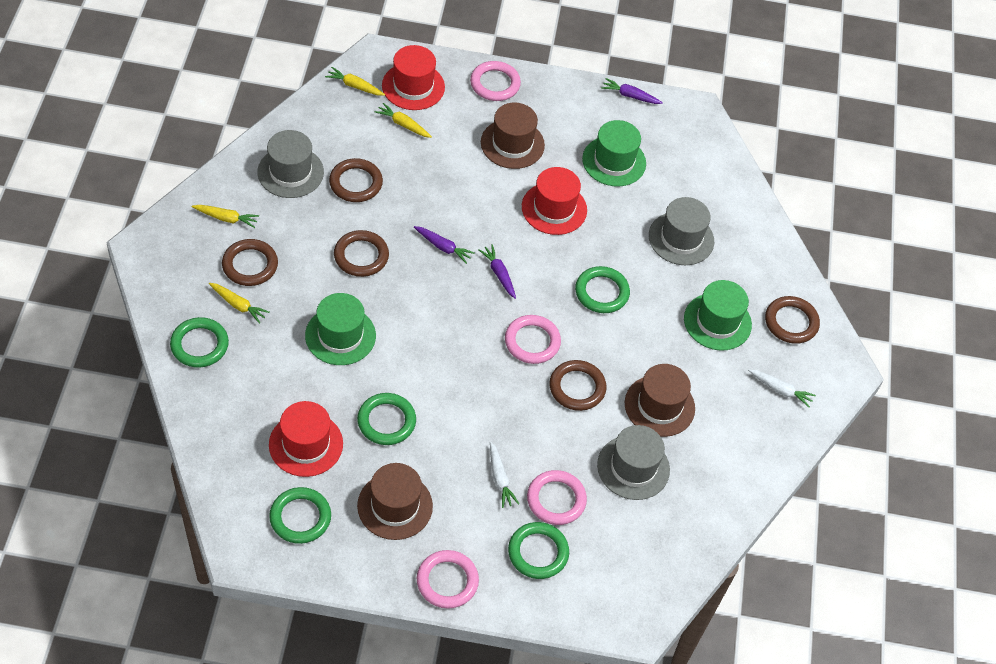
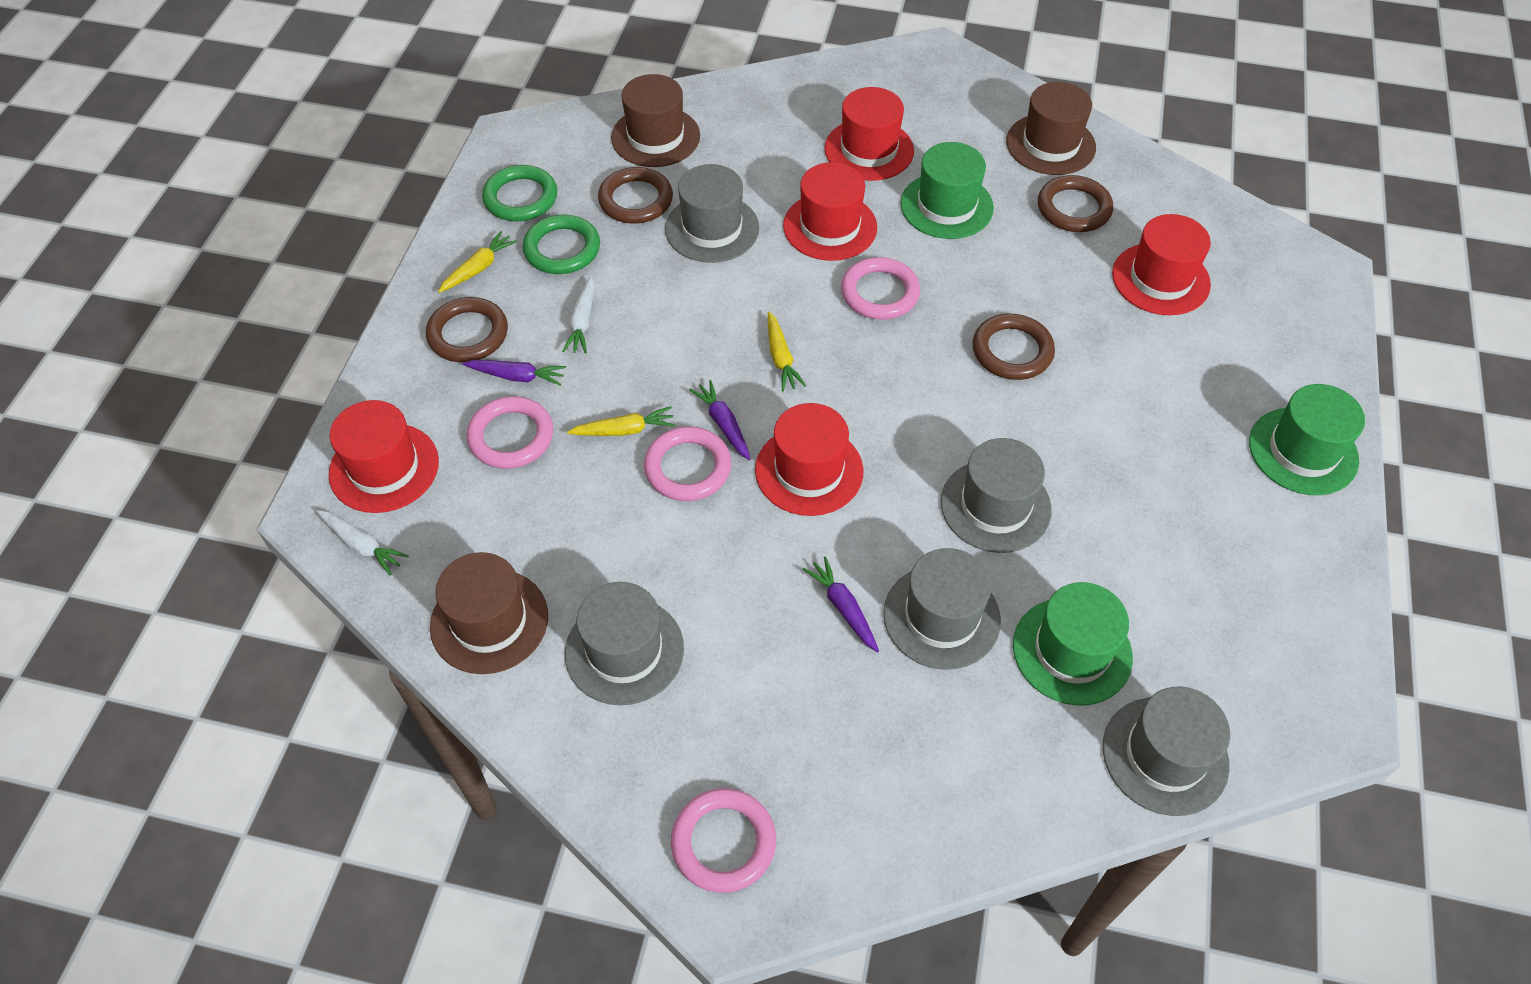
brown ring: 5 -> 4
green ring: 5 -> 2
grey hat: 3 -> 5
red hat: 3 -> 5
yellow carrot: 4 -> 3

